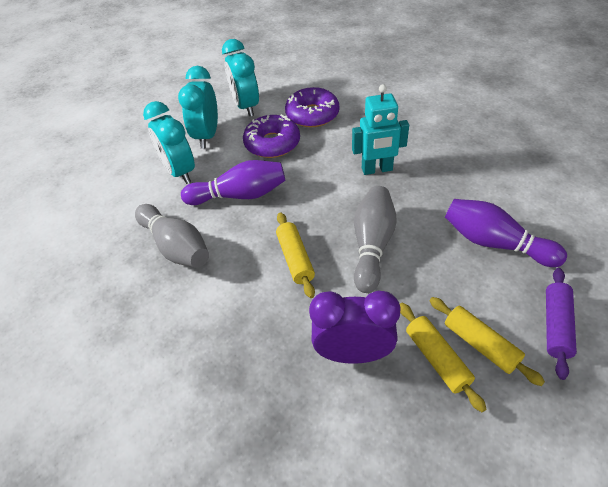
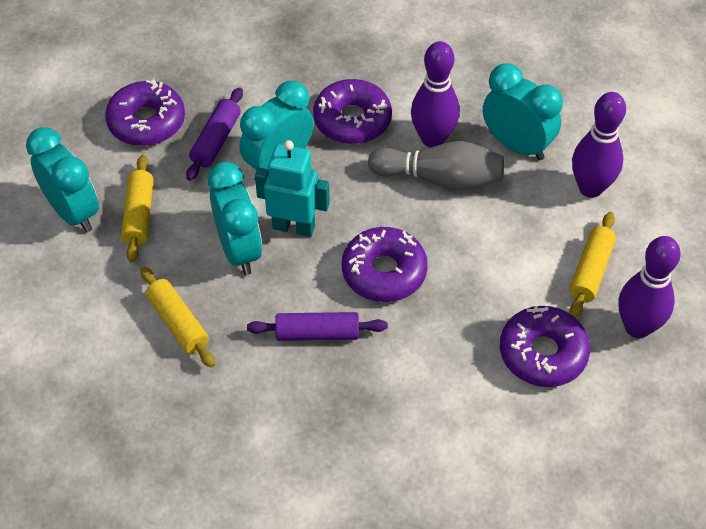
grey bowling pin: 2 -> 1
purple bowling pin: 2 -> 3
purple clock: 1 -> 0
purple donut: 2 -> 4
purple rolling pin: 1 -> 2
turquoise clock: 3 -> 4

